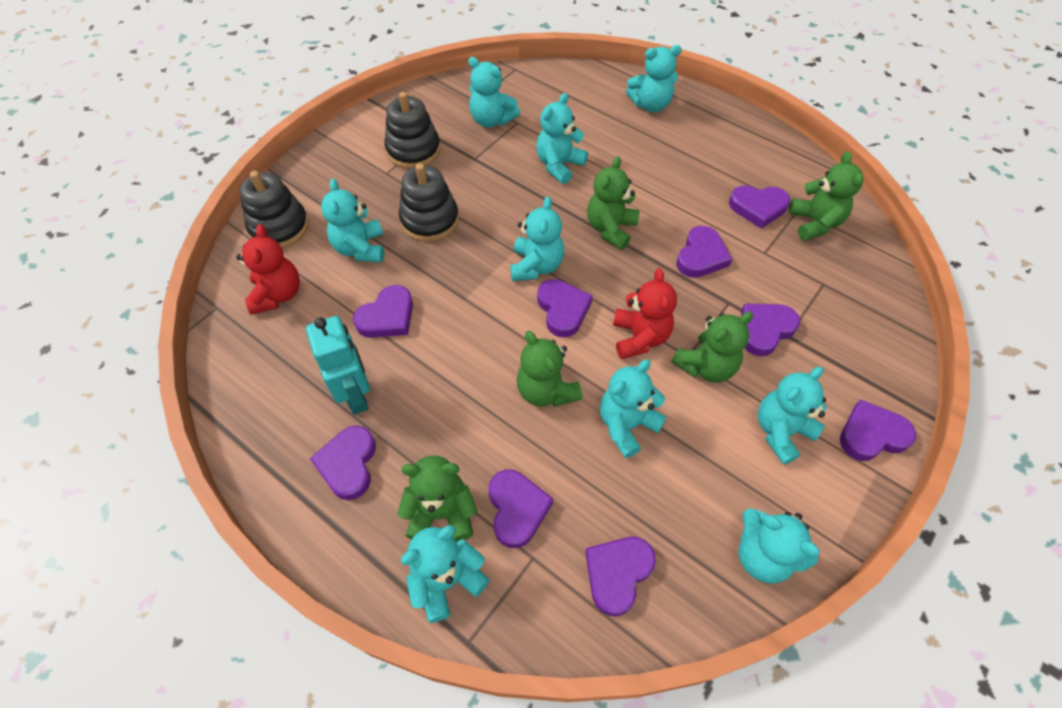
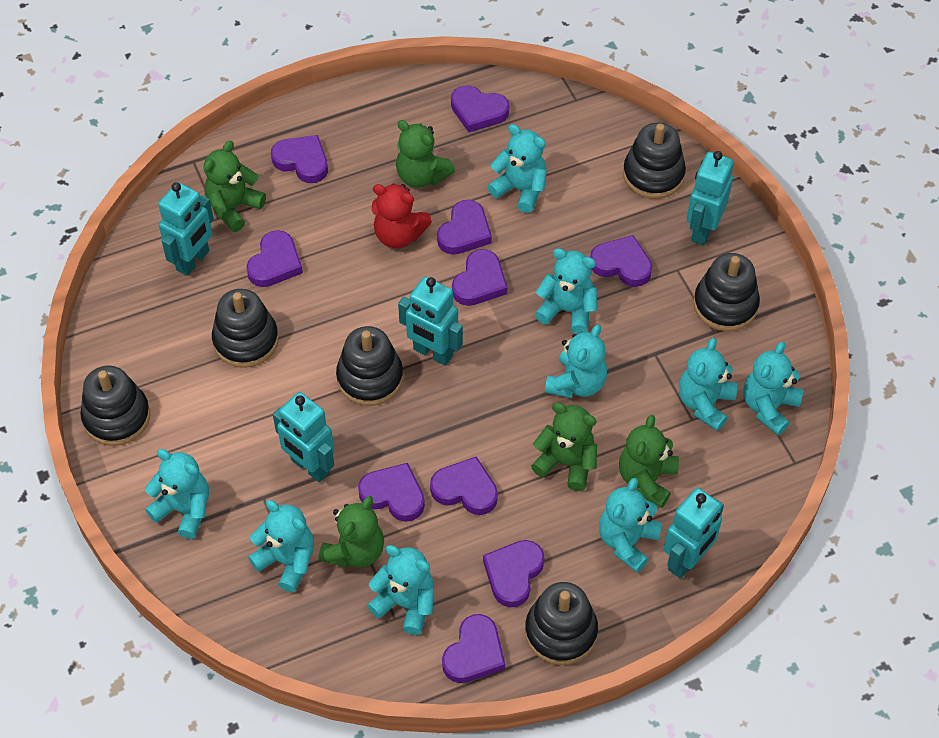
black stacking toy: 3 -> 6
purple heart: 9 -> 10
red teddy bear: 2 -> 1
turquoise robot: 1 -> 5

